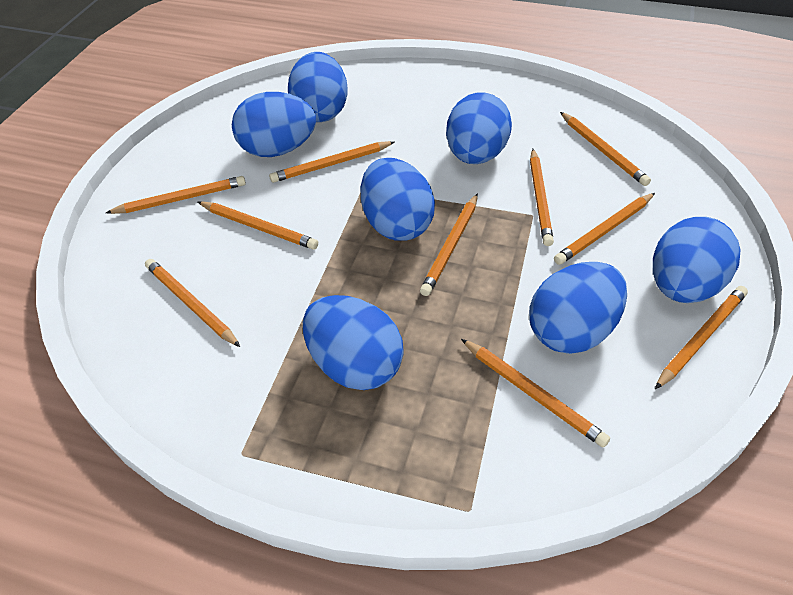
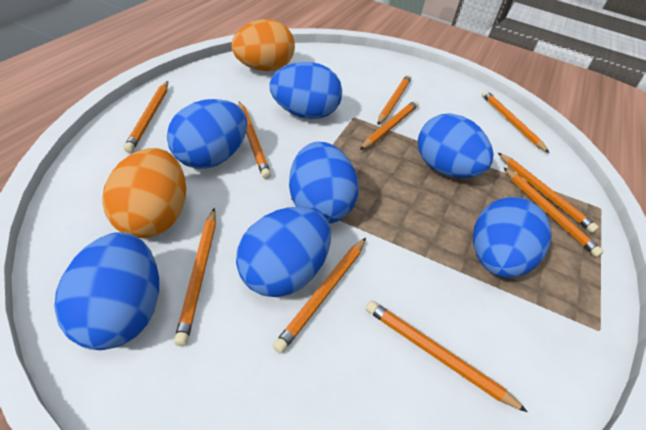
orange egg: 0 -> 2

